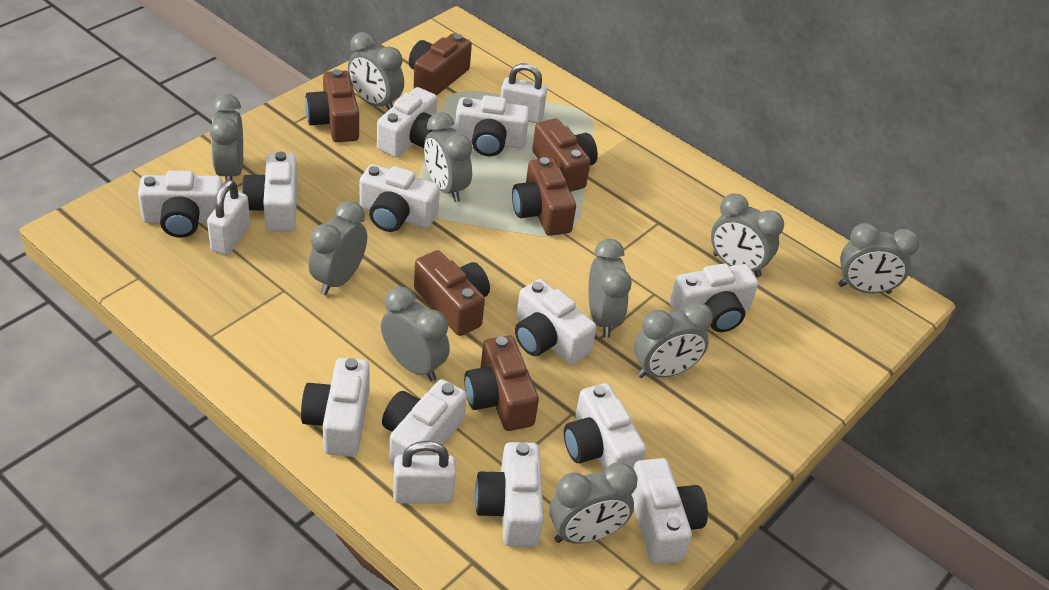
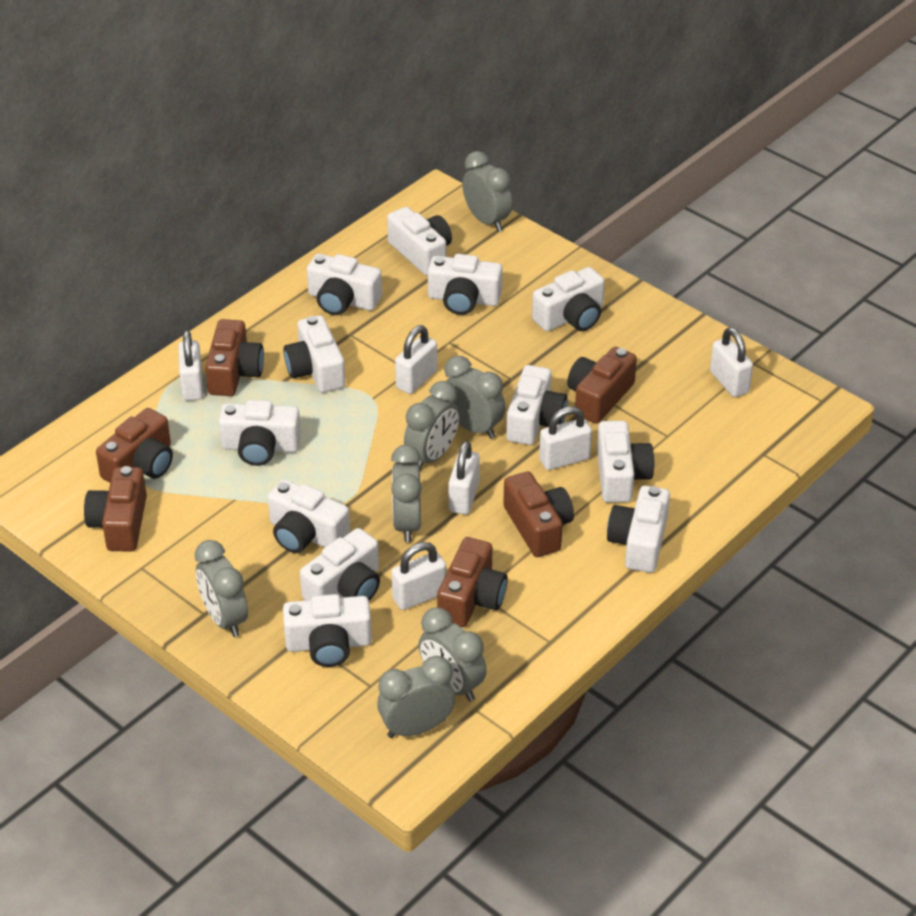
grey clock: 10 -> 7
white padlock: 3 -> 6

